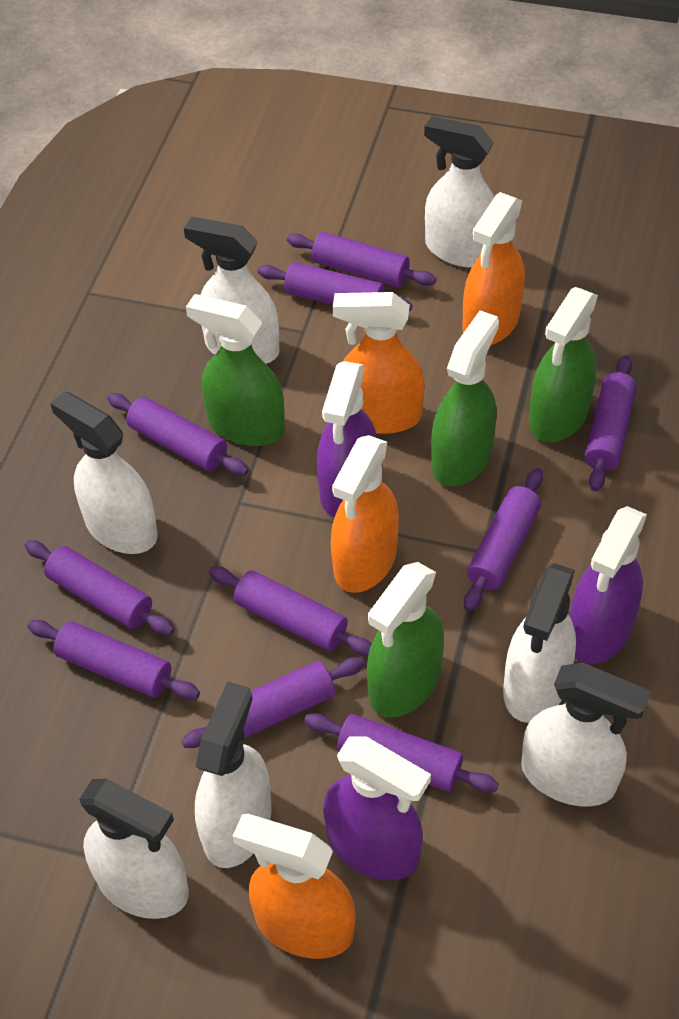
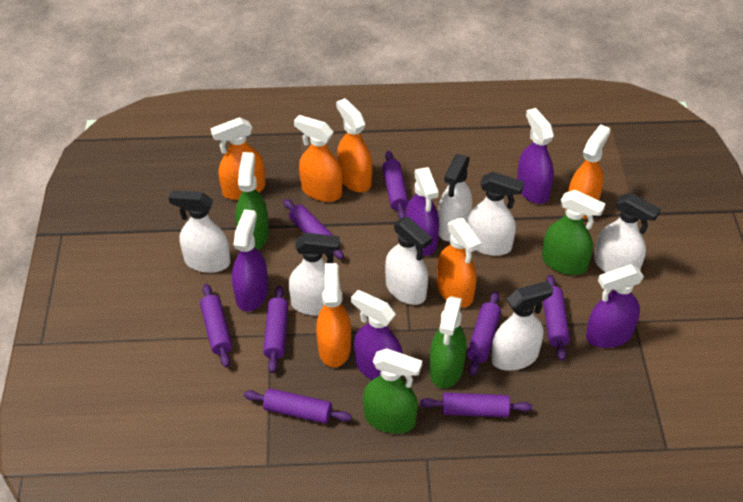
orange spray bottle: 4 -> 6
purple rolling pin: 10 -> 8
purple spray bottle: 3 -> 5

